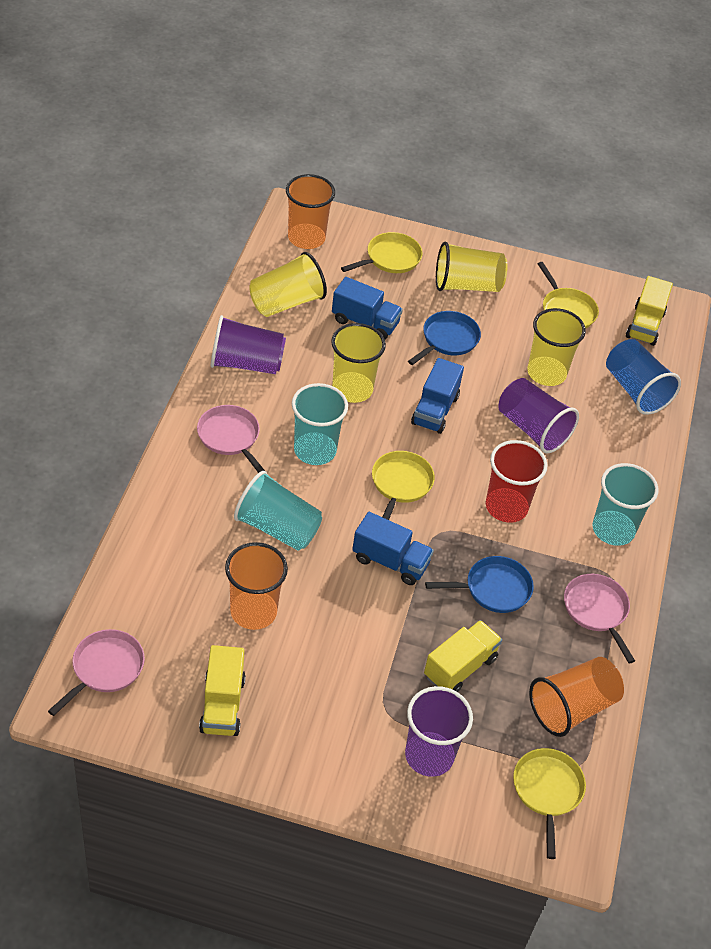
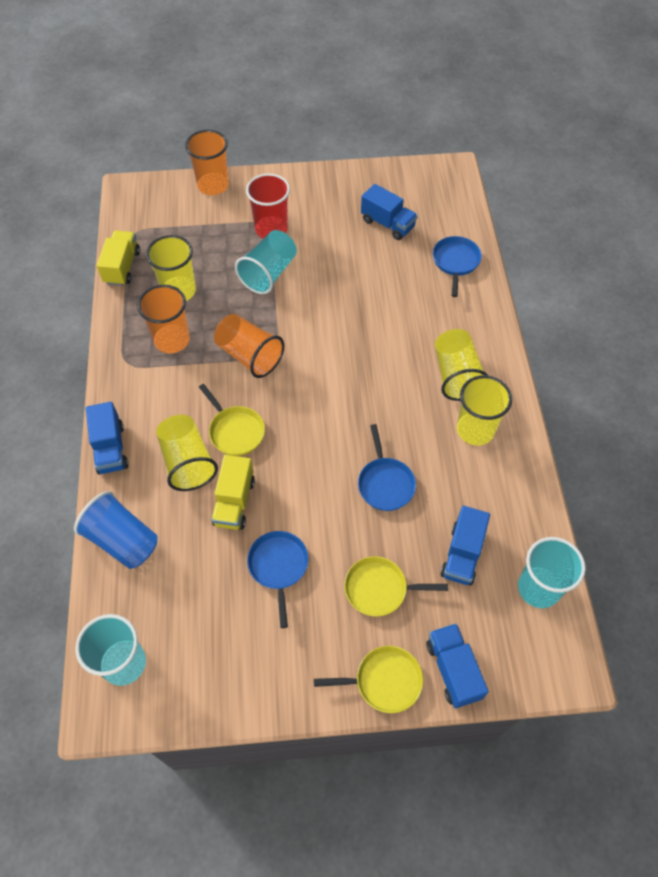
blue pan: 2 -> 3
blue truck: 3 -> 4
pink pan: 3 -> 0
purple cup: 3 -> 0
yellow pan: 4 -> 3
yellow truck: 3 -> 2

